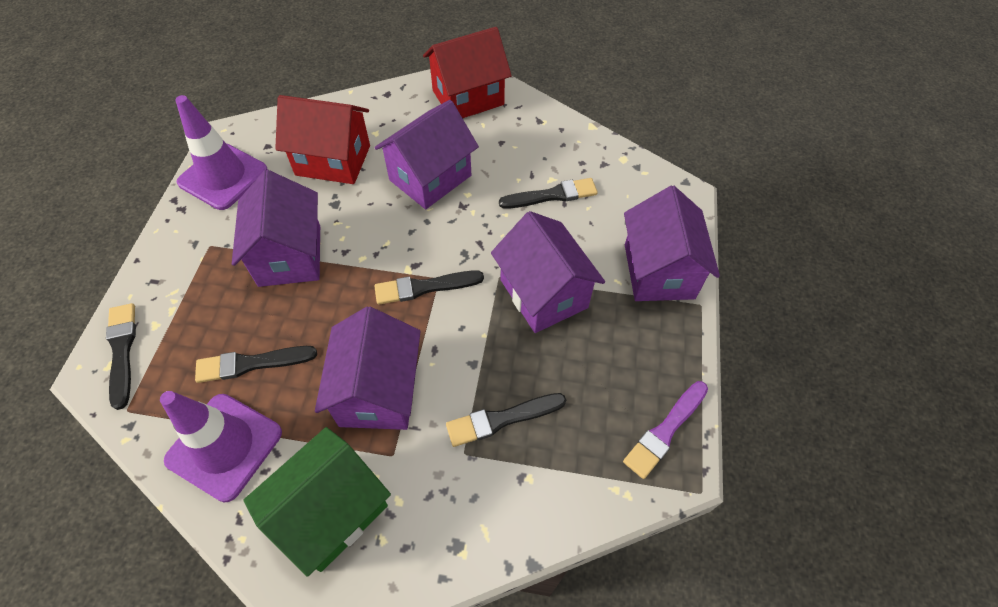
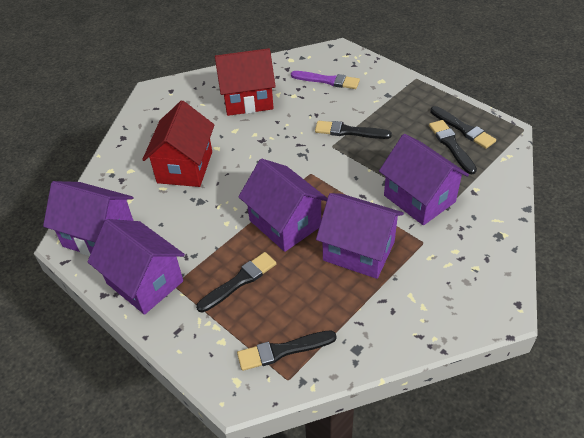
green house: 1 -> 0
purple traffic cone: 2 -> 0

